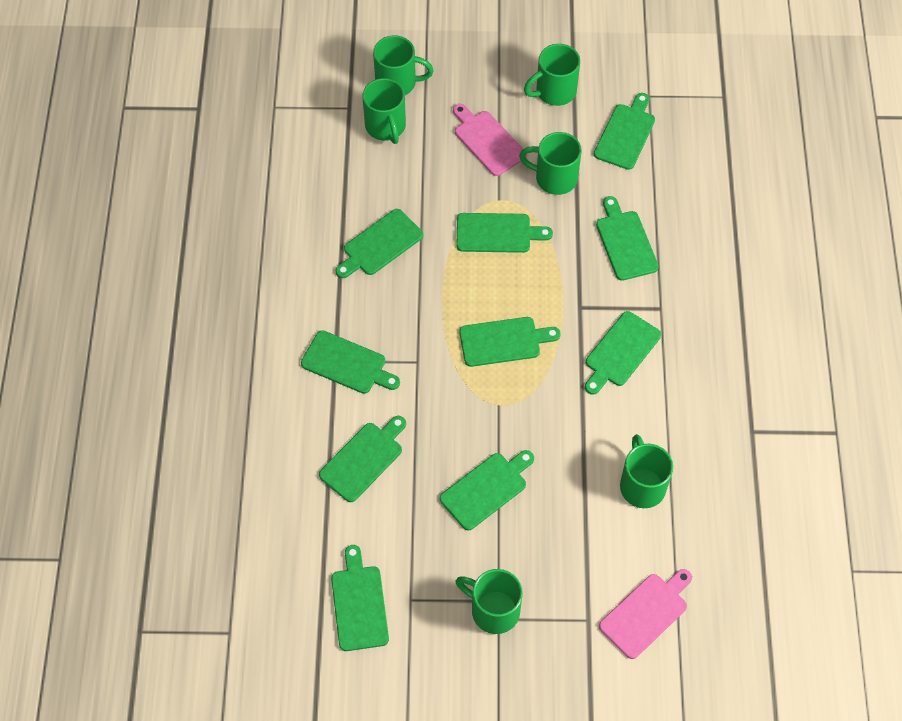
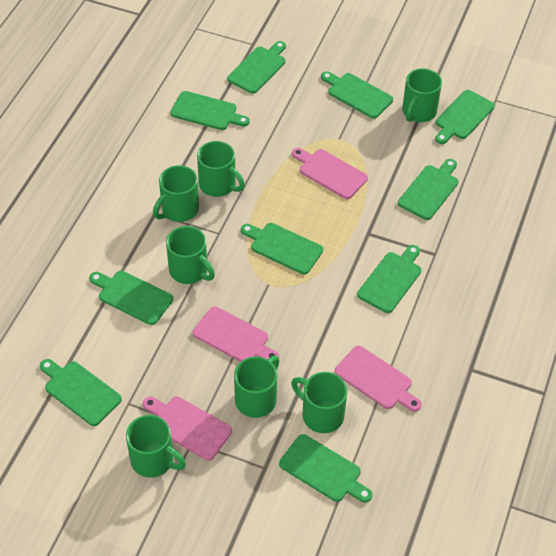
green mug: 6 -> 7
pink cutting board: 2 -> 4

